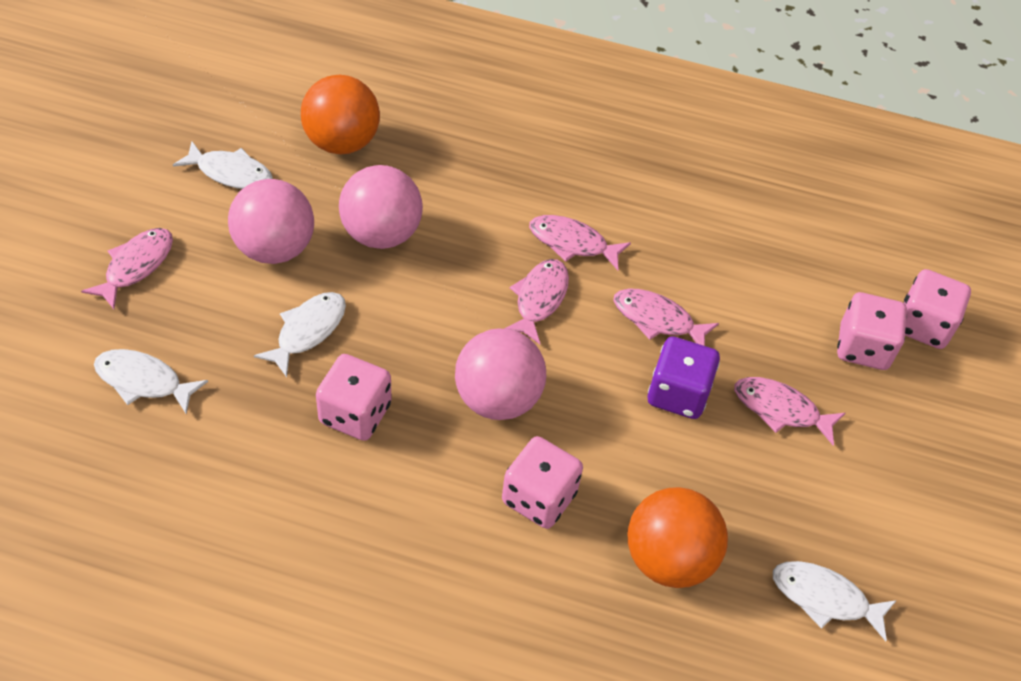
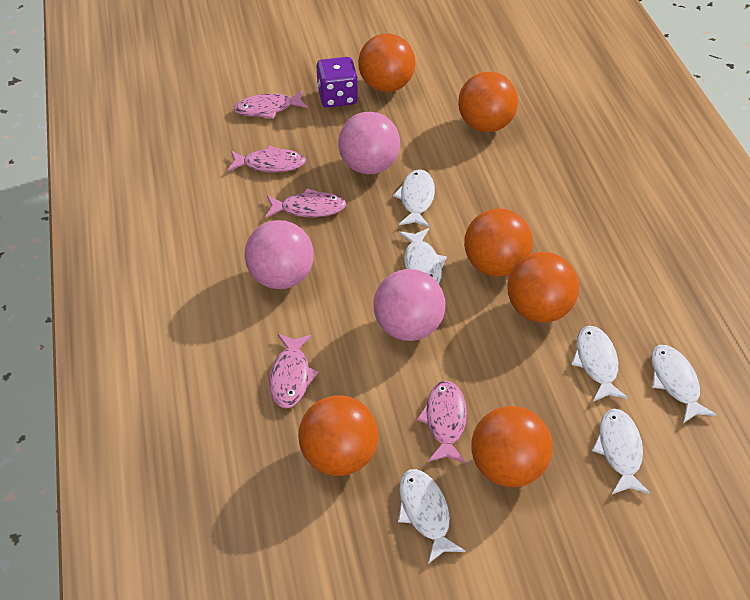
orange ball: 2 -> 6
pink dice: 4 -> 0
white fish: 4 -> 6

